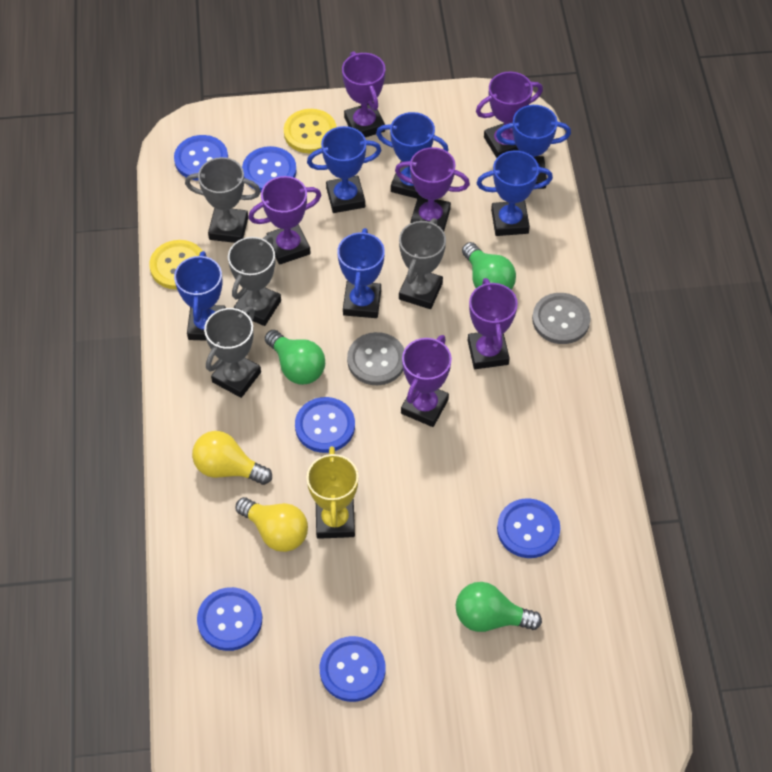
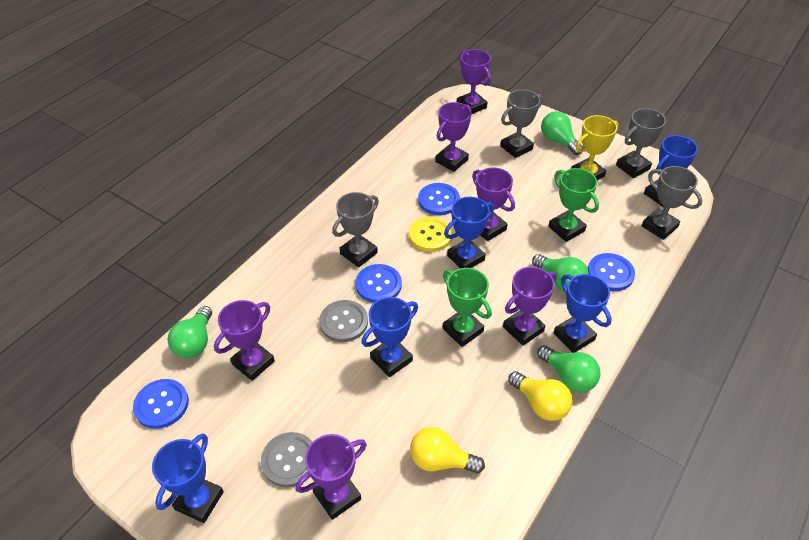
blue button: 6 -> 4
blue trophy: 6 -> 5
green light bulb: 3 -> 4
green trophy: 0 -> 2
yellow button: 2 -> 1

